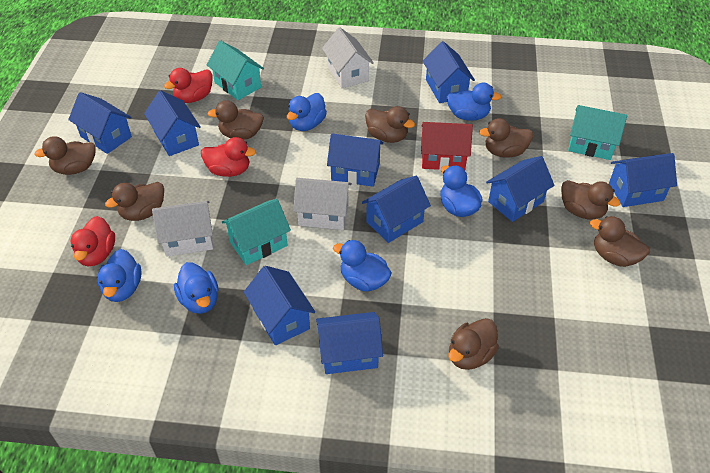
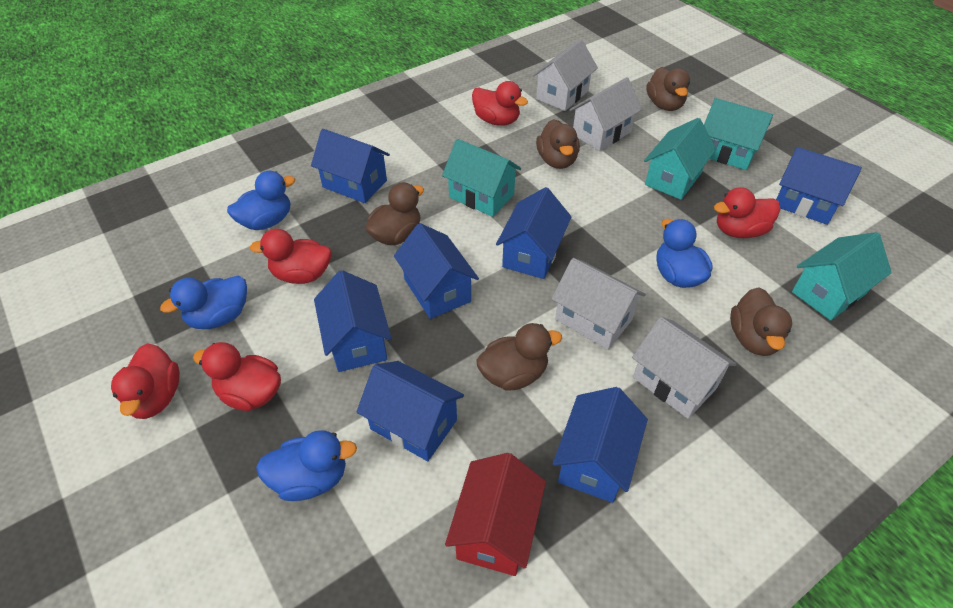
blue duck: 6 -> 4
blue house: 9 -> 7
brown duck: 8 -> 5
red duck: 3 -> 5
turquoise house: 3 -> 4
white house: 3 -> 4

